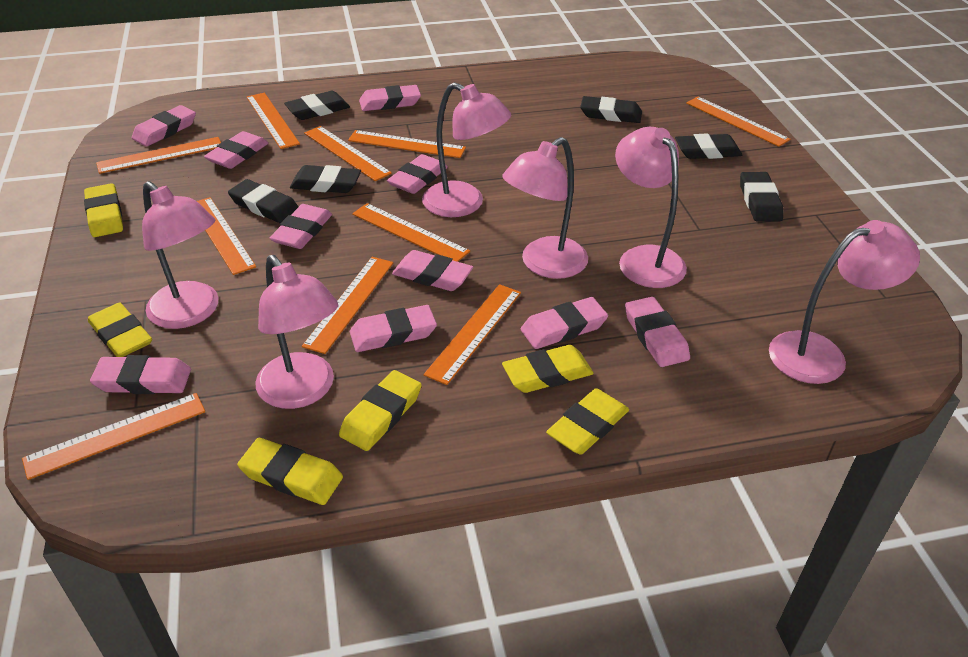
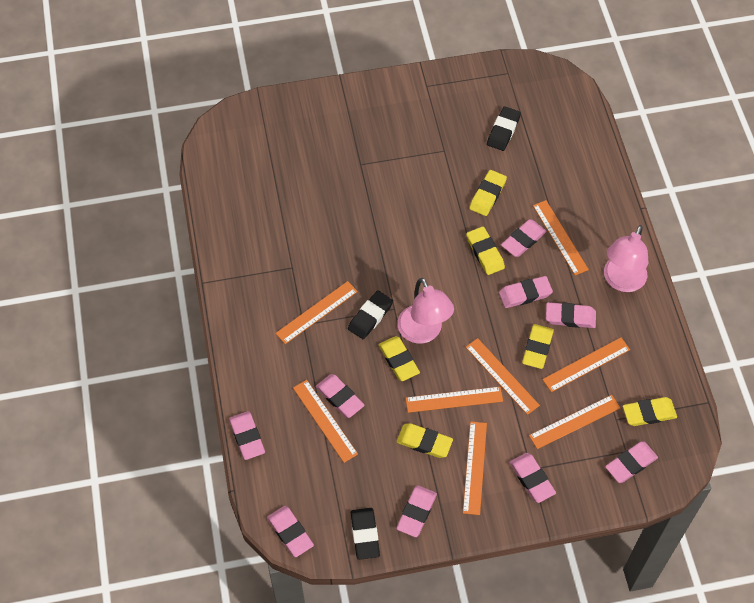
black eraser: 6 -> 3
orange ruler: 10 -> 8
pink eraser: 10 -> 9
pink lamp: 6 -> 2

